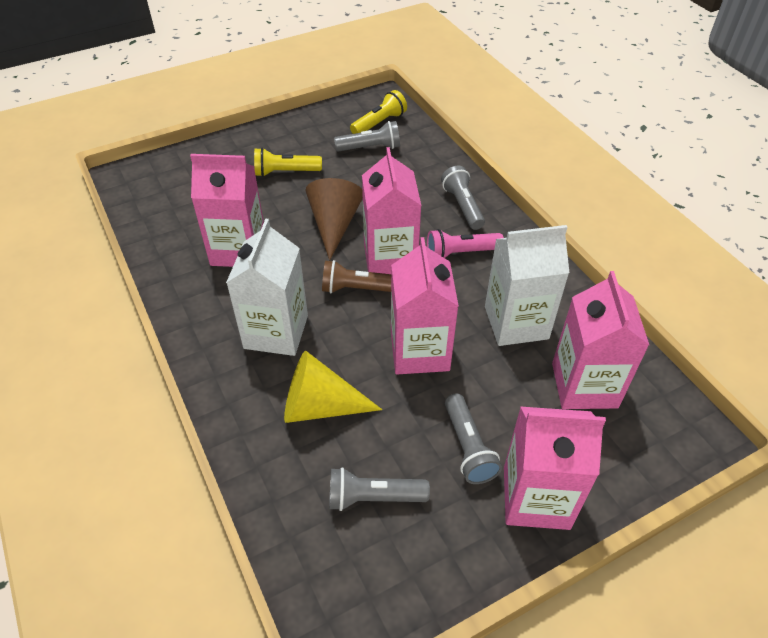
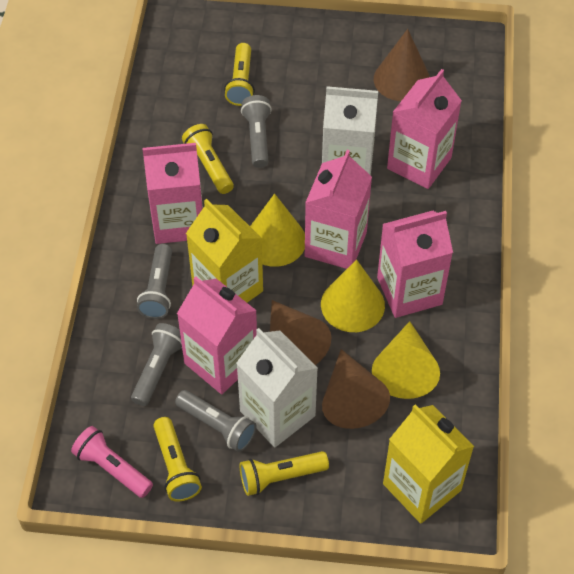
brown cone: 1 -> 3
brown flashlight: 1 -> 0
yellow carton: 0 -> 2
yellow cone: 1 -> 3
yellow flashlight: 2 -> 4

